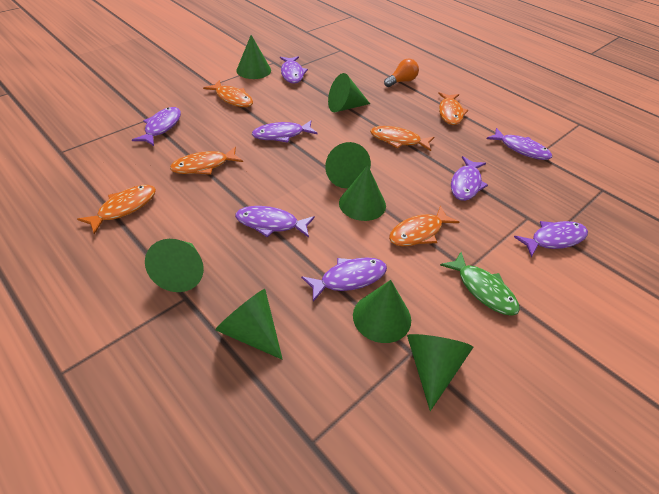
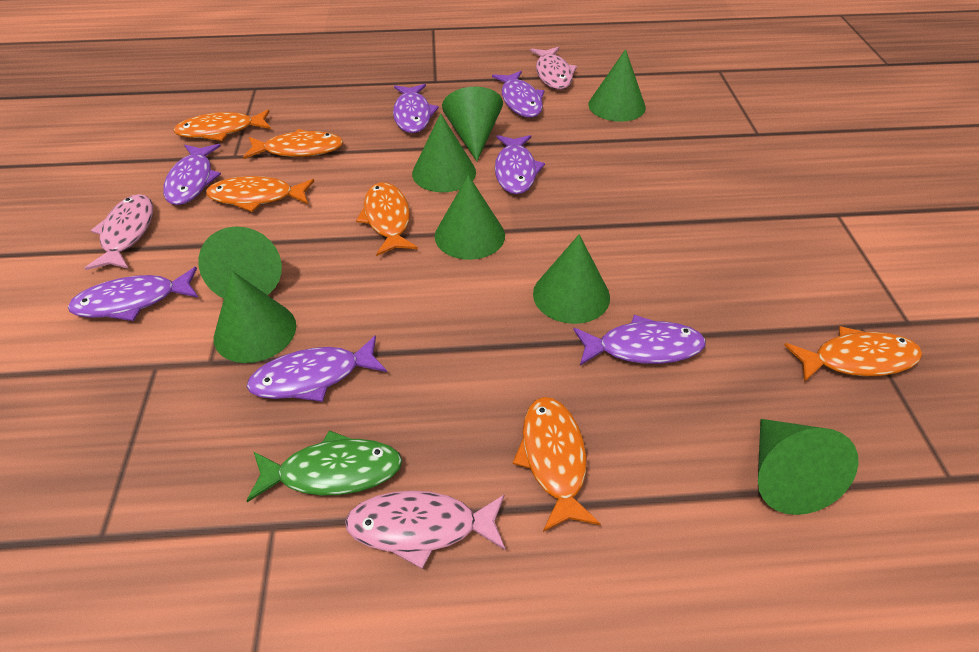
orange light bulb: 1 -> 0
pink fish: 0 -> 3
purple fish: 8 -> 7

